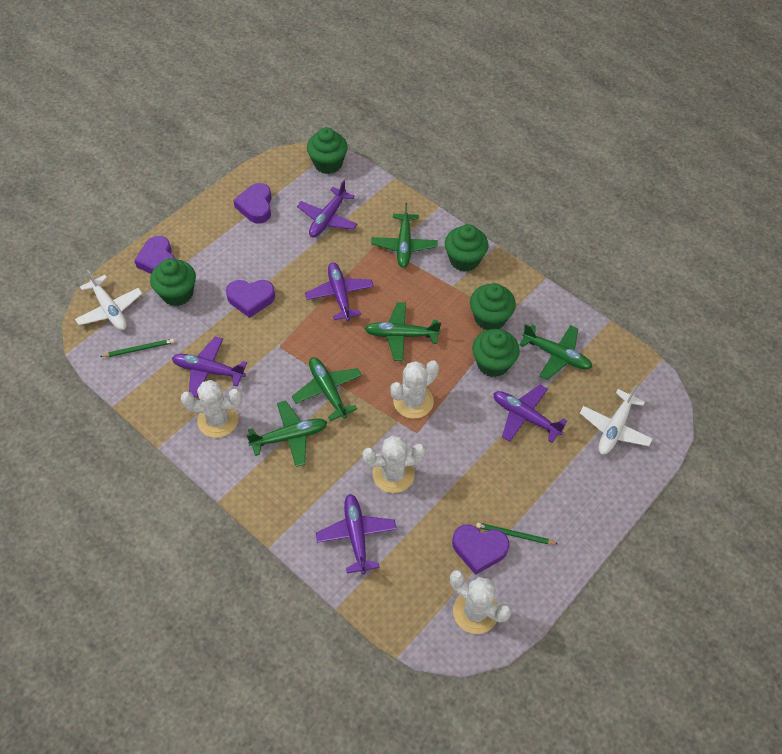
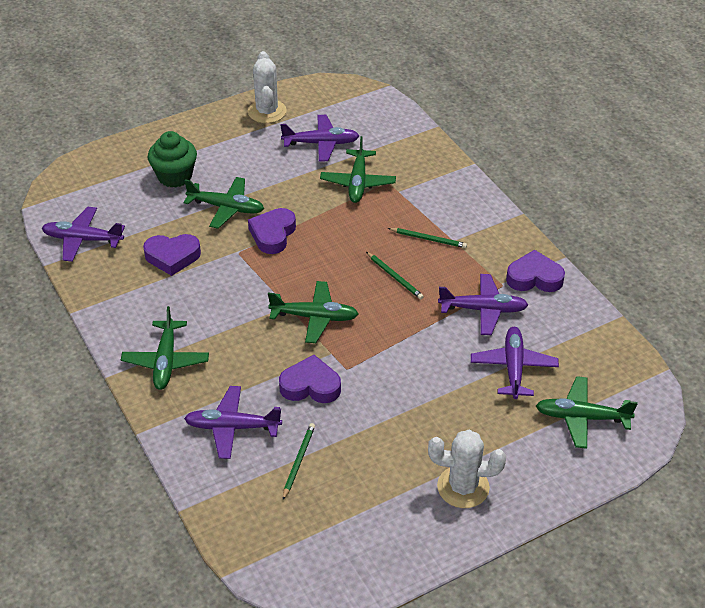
green cupcake: 5 -> 1
green pencil: 2 -> 3
white cactus: 4 -> 2
white plane: 2 -> 0

